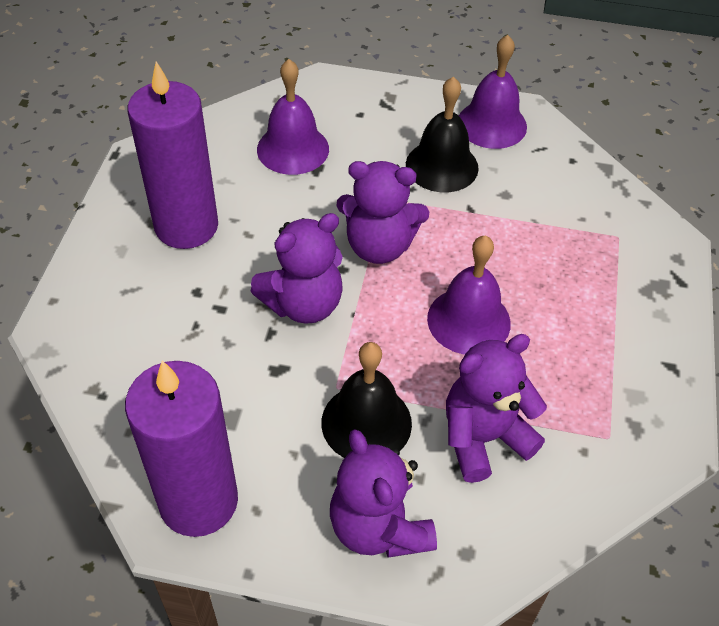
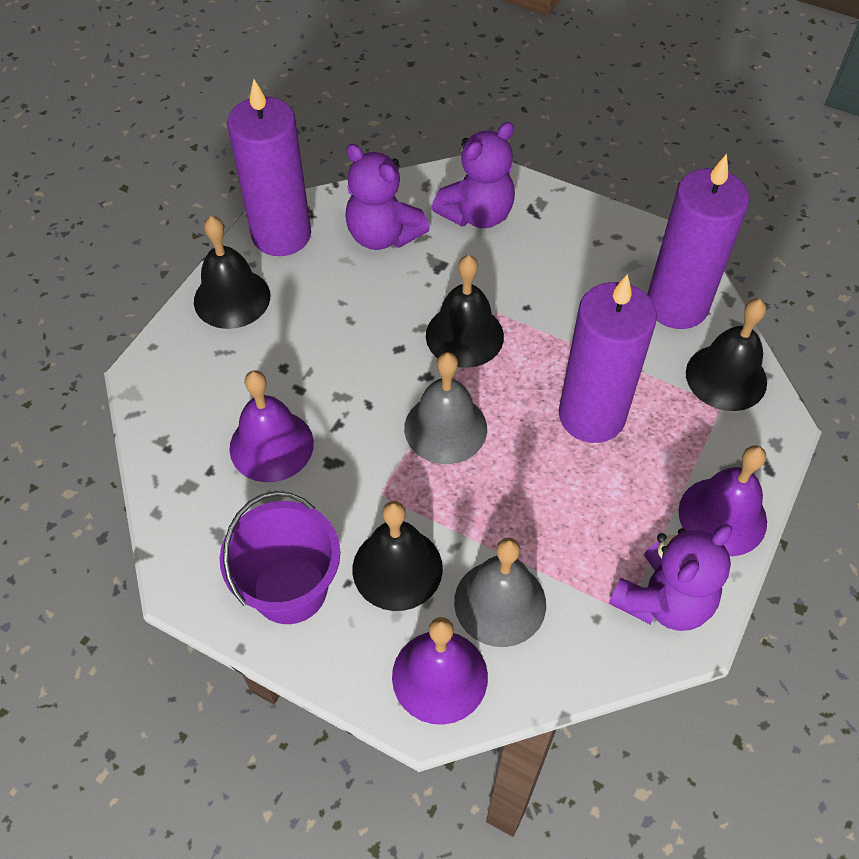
black bell: 2 -> 4
grey bell: 0 -> 2
purple bucket: 0 -> 1
purple candle: 2 -> 3
purple teddy bear: 4 -> 3

